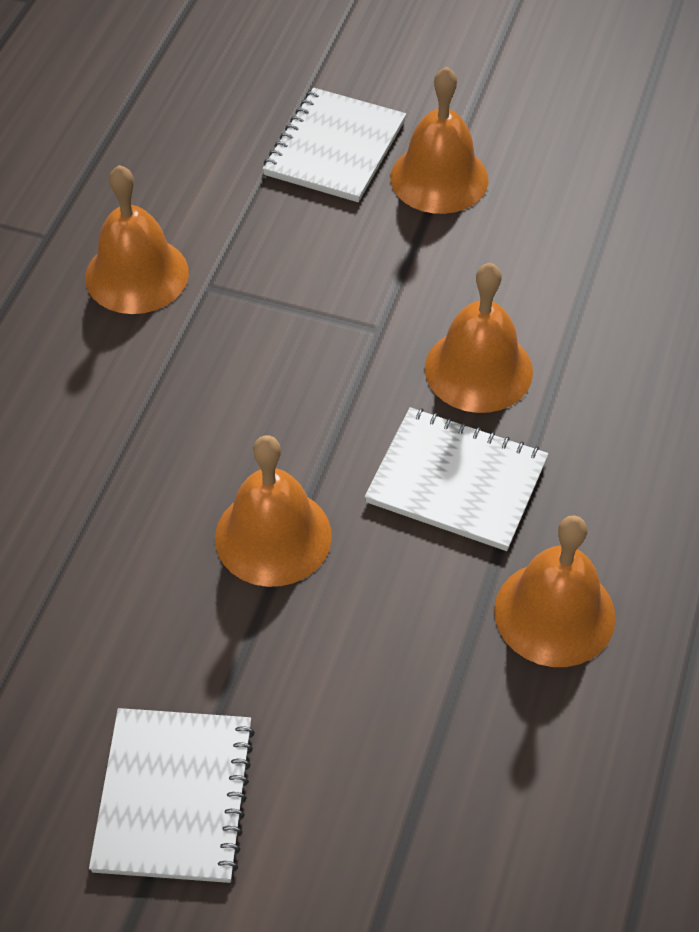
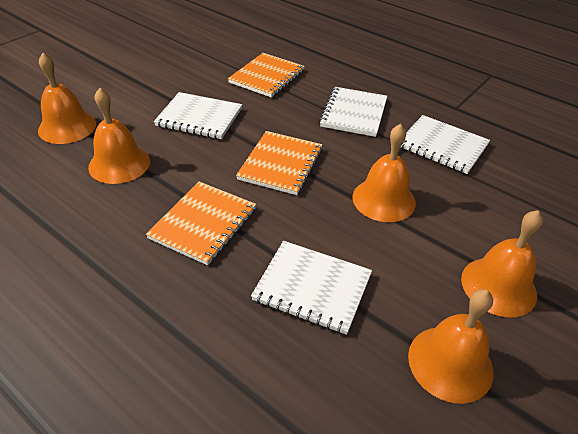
orange notebook: 0 -> 3
white notebook: 3 -> 4

